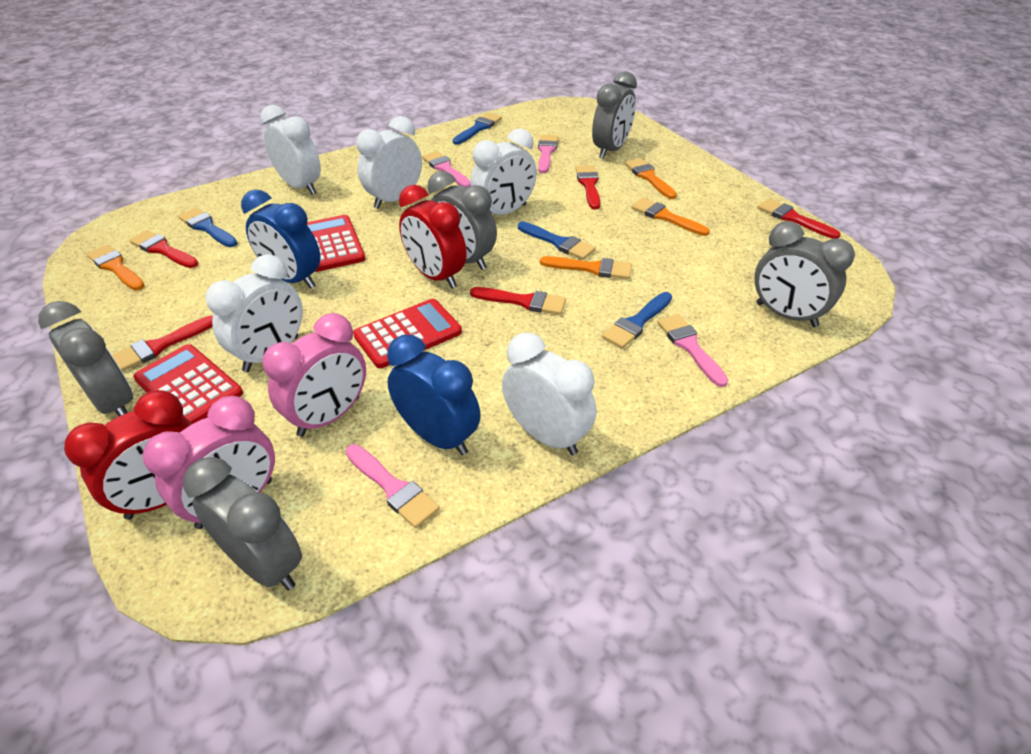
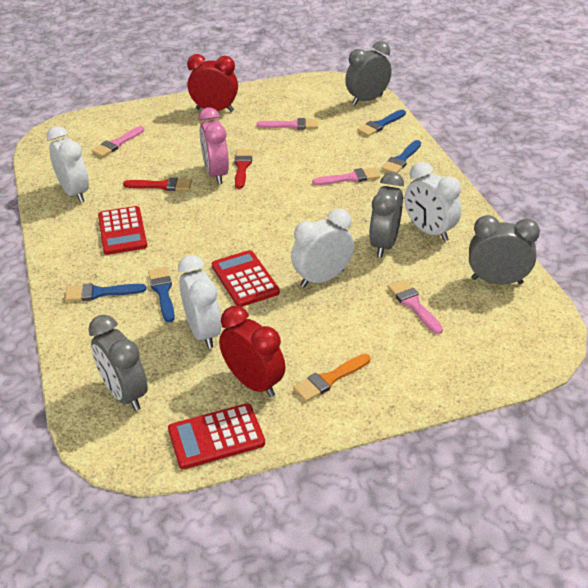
blue clock: 2 -> 0
grey clock: 5 -> 4
orange brush: 4 -> 1
pink clock: 2 -> 1
red brush: 5 -> 2
white clock: 5 -> 4

